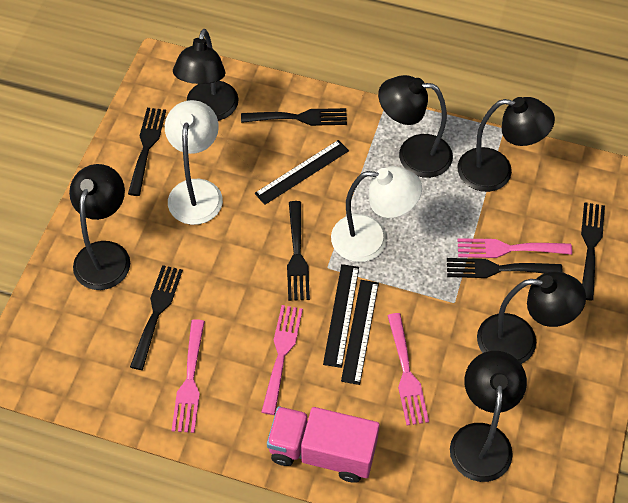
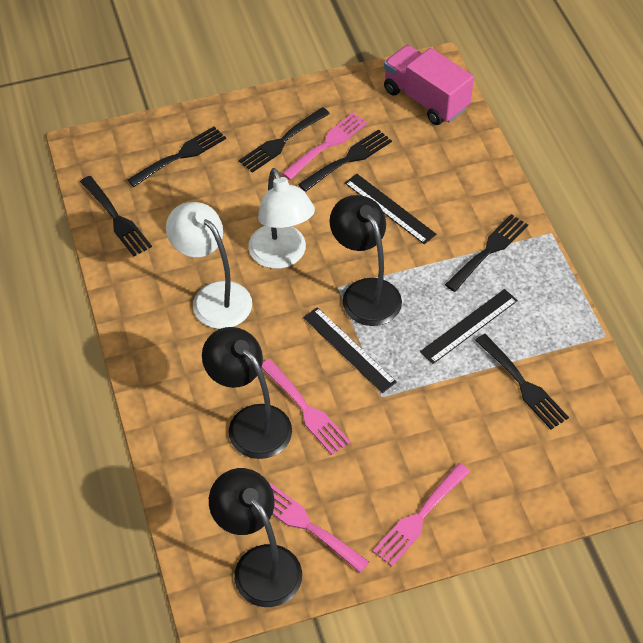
black lamp: 6 -> 3

